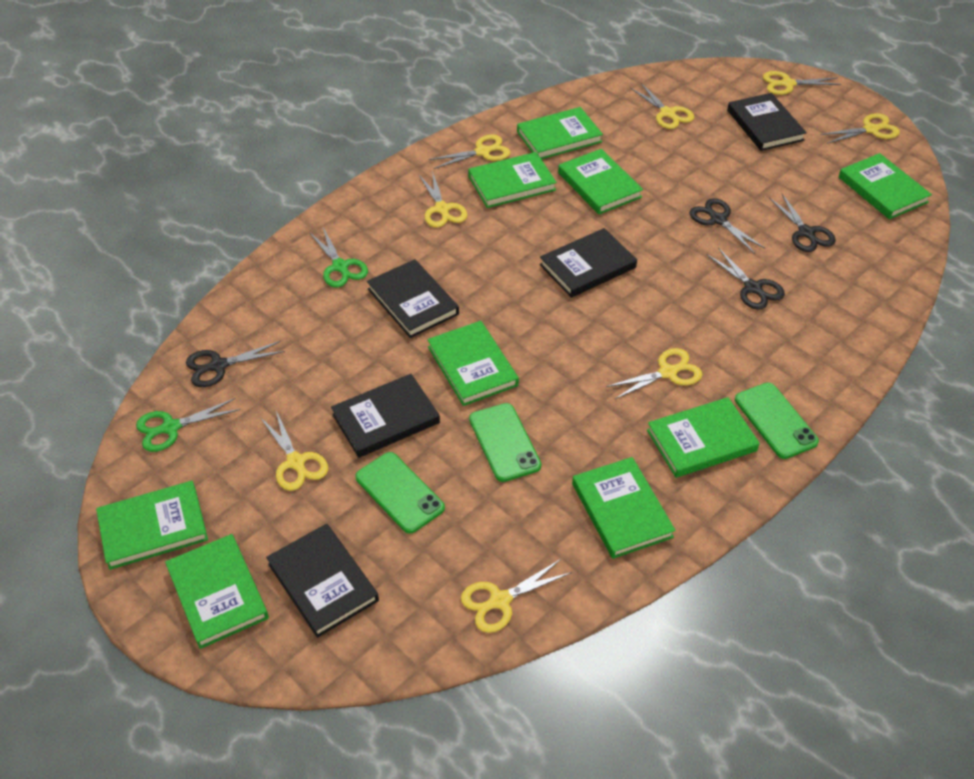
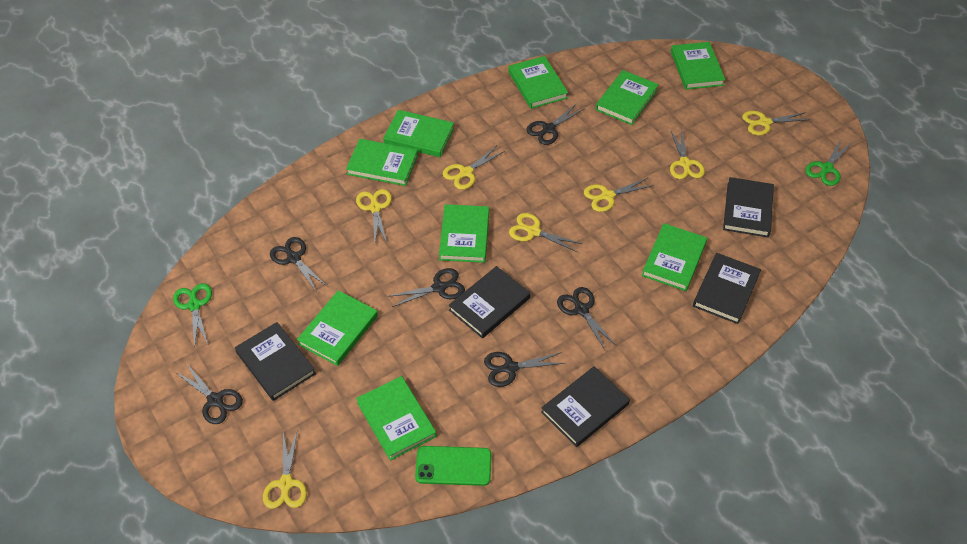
black scissors: 4 -> 6
green phone: 3 -> 1
yellow scissors: 8 -> 7

